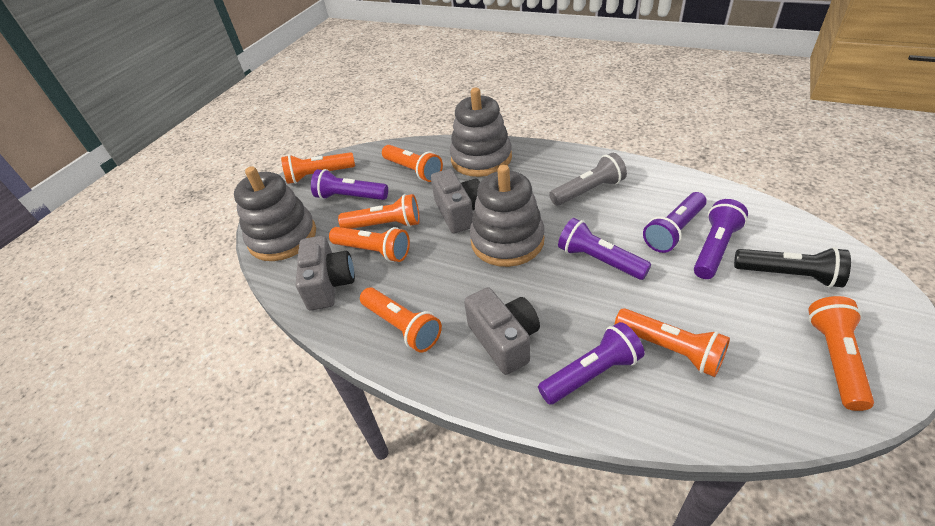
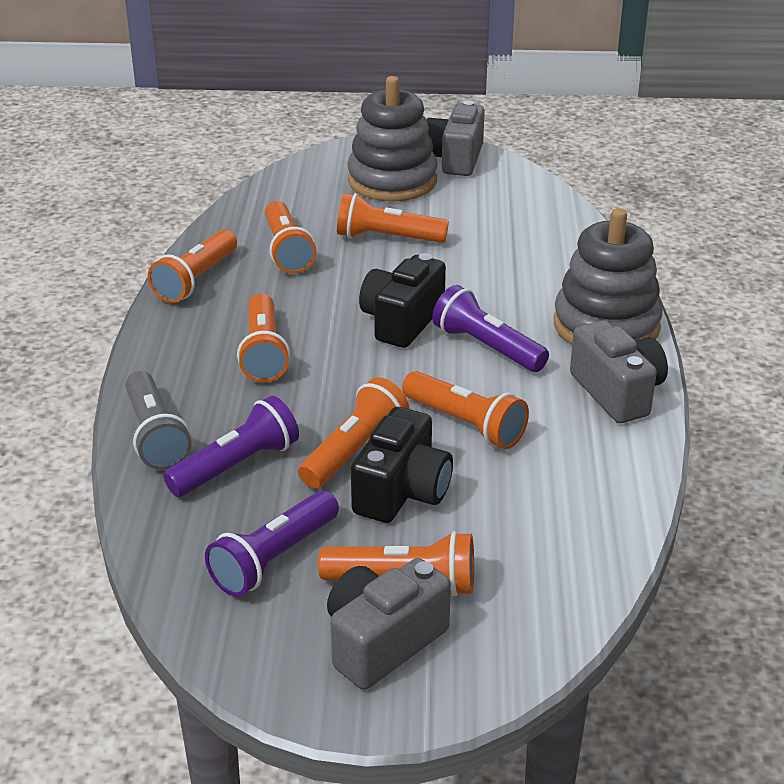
black camera: 0 -> 2
black flashlight: 1 -> 0
grey stacking toy: 3 -> 2
purple flashlight: 5 -> 3

